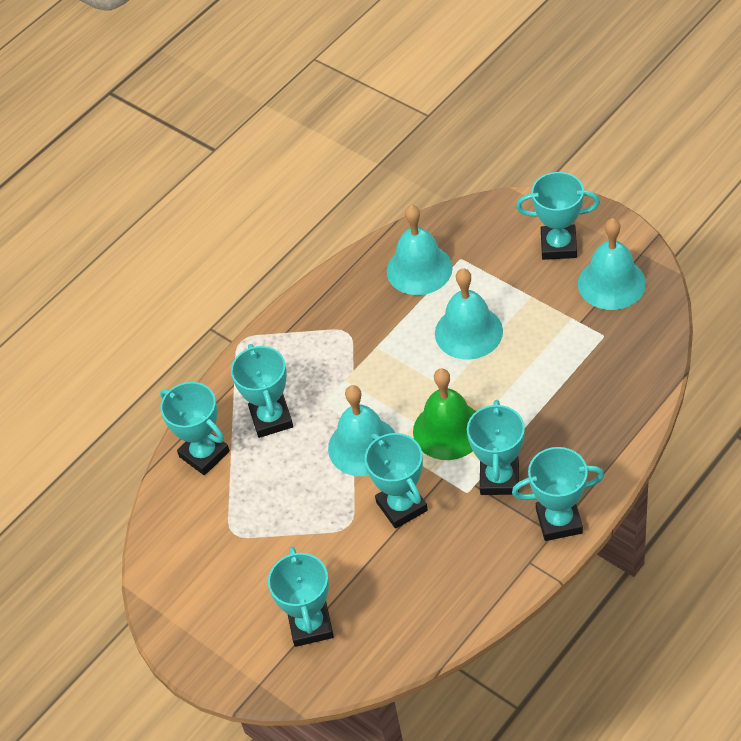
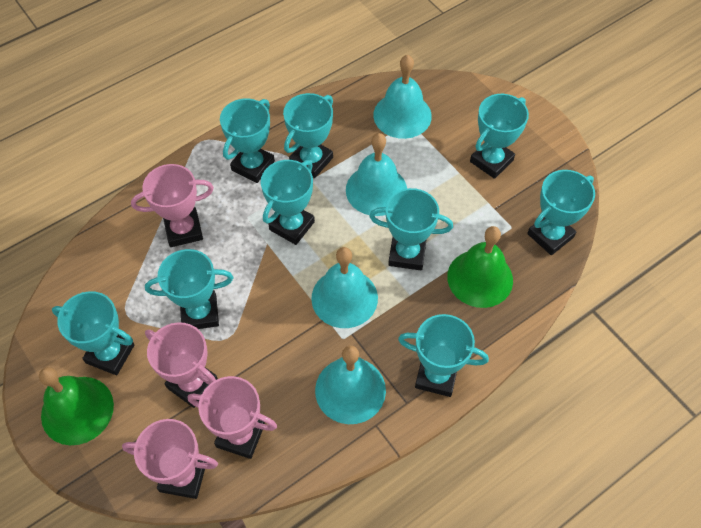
green bell: 1 -> 2
pink trophy: 0 -> 4
turquoise trophy: 7 -> 9

